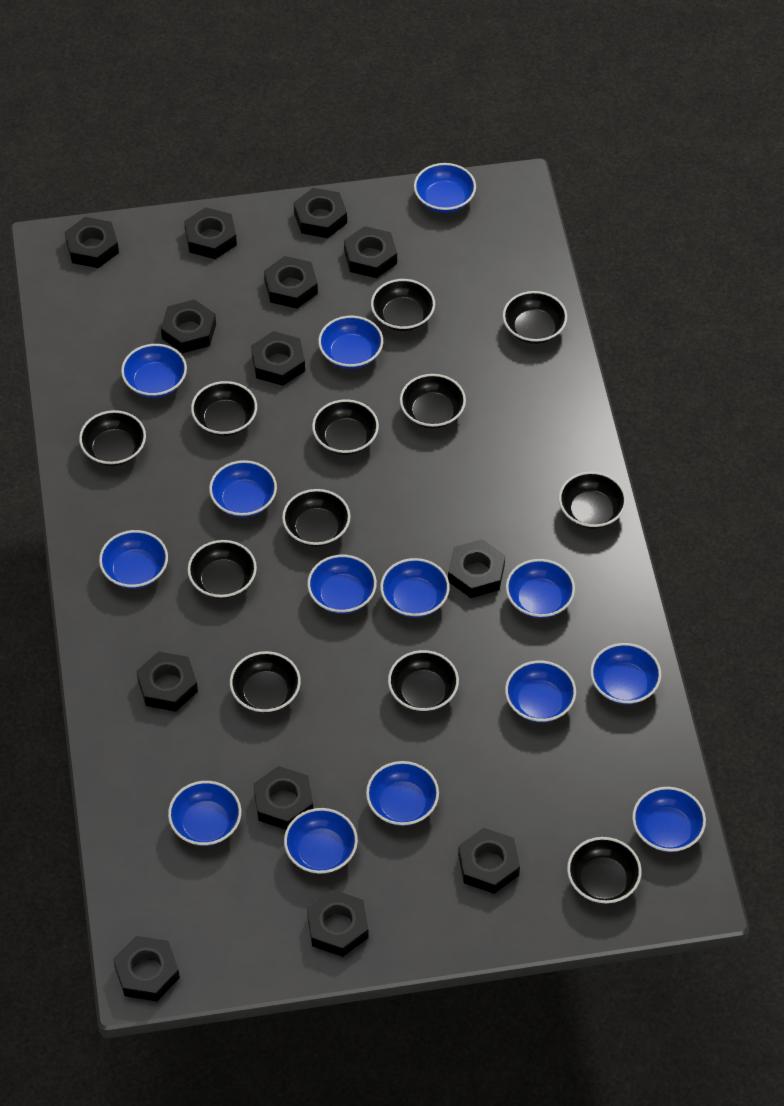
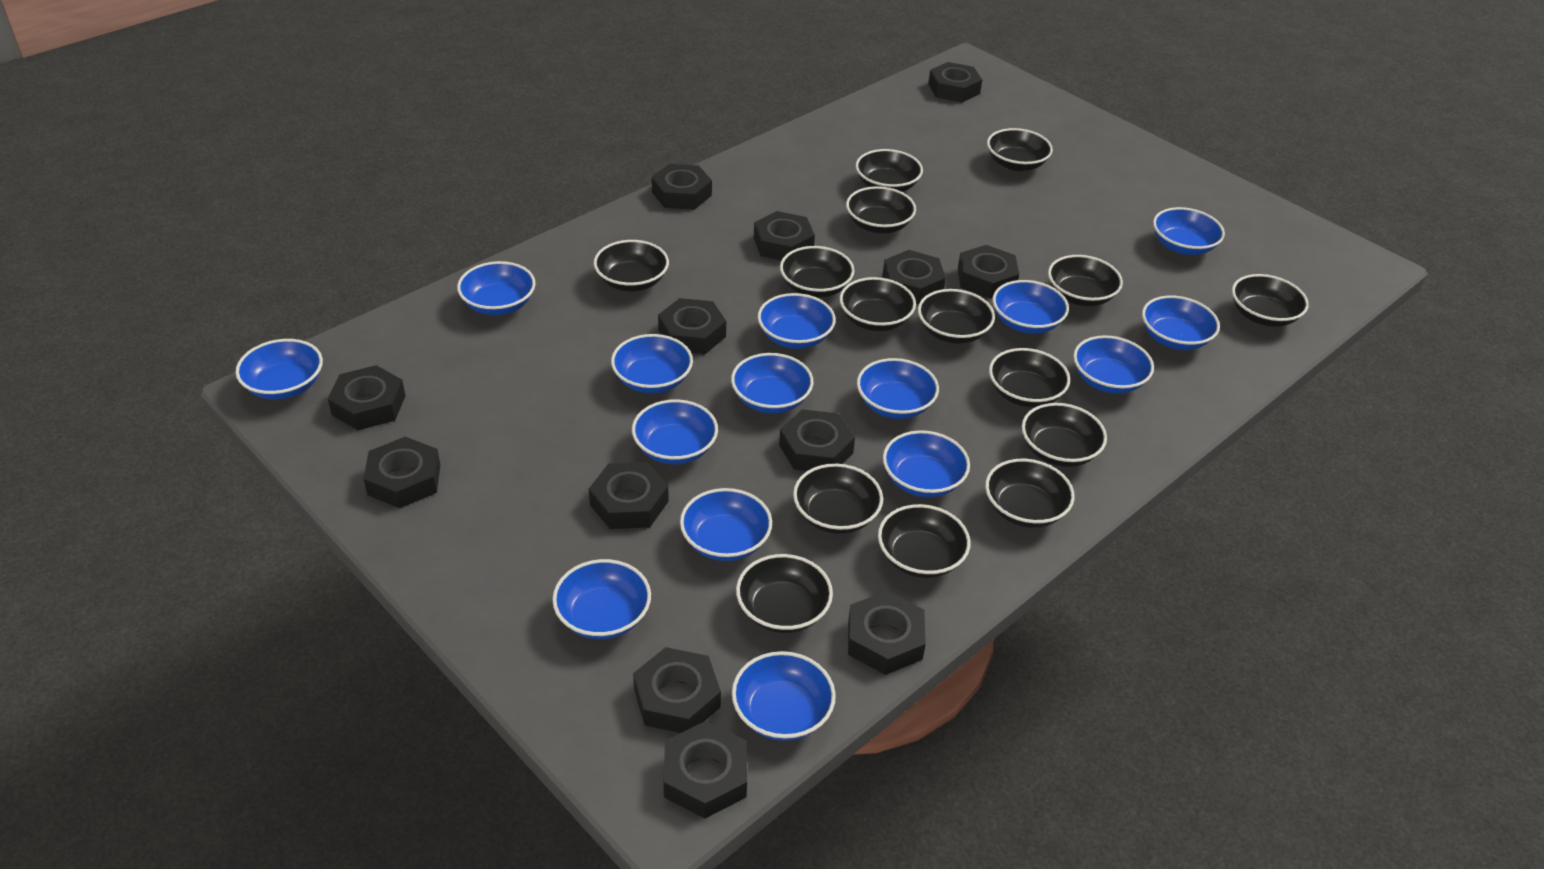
black bowl: 12 -> 15
blue bowl: 14 -> 15

